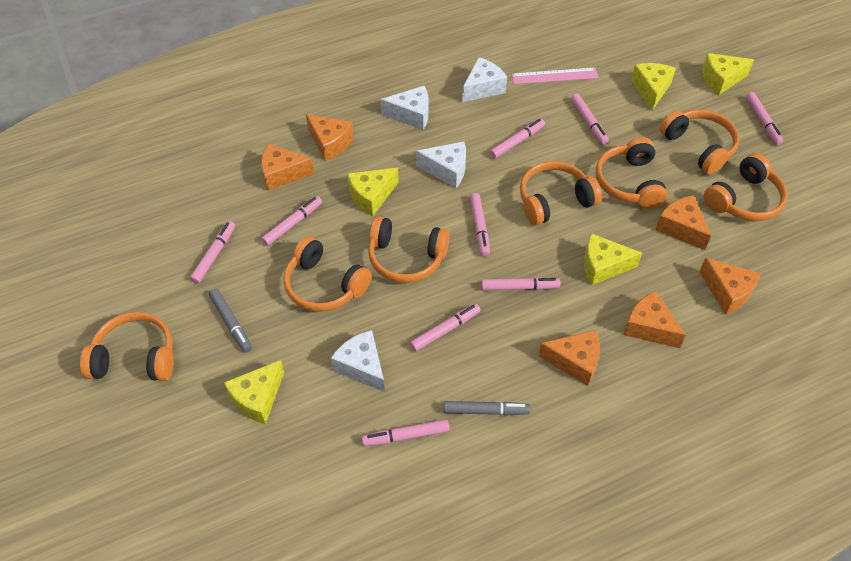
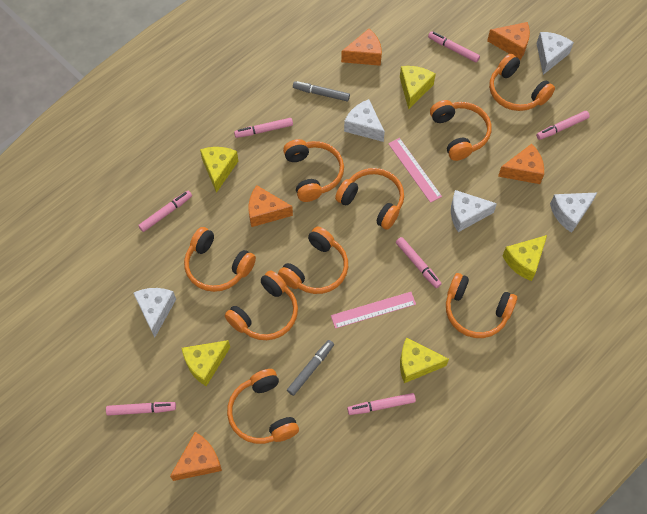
orange cheese: 6 -> 5
orange headphones: 7 -> 9
pink marker: 9 -> 7
pink ruler: 1 -> 2
white cheese: 4 -> 5

